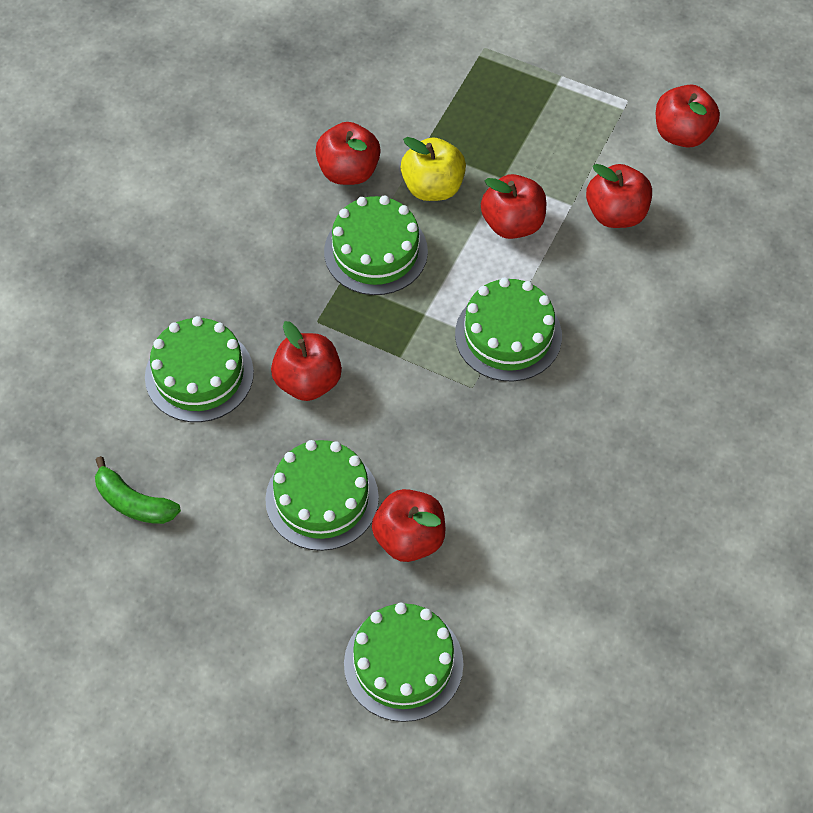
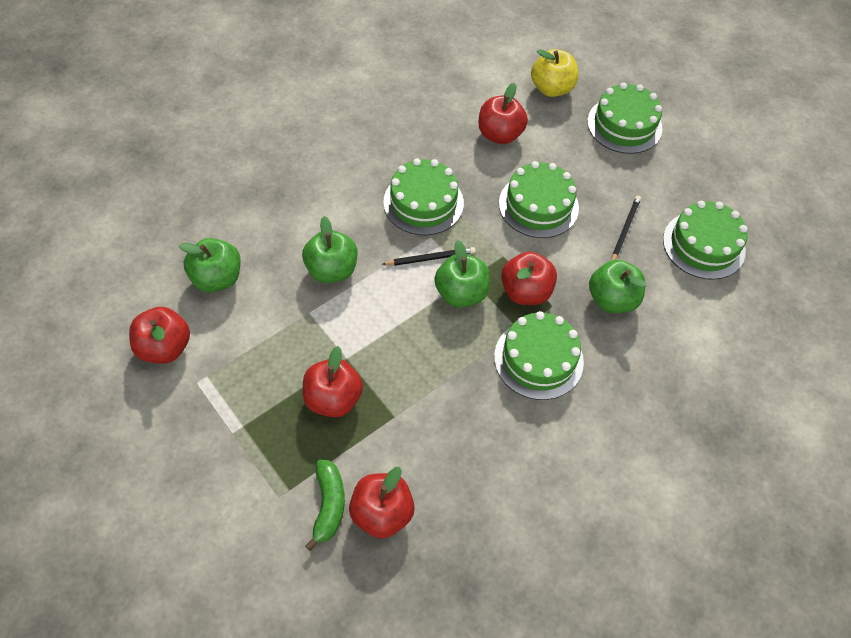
black pencil: 0 -> 2
green apple: 0 -> 4
red apple: 6 -> 5

